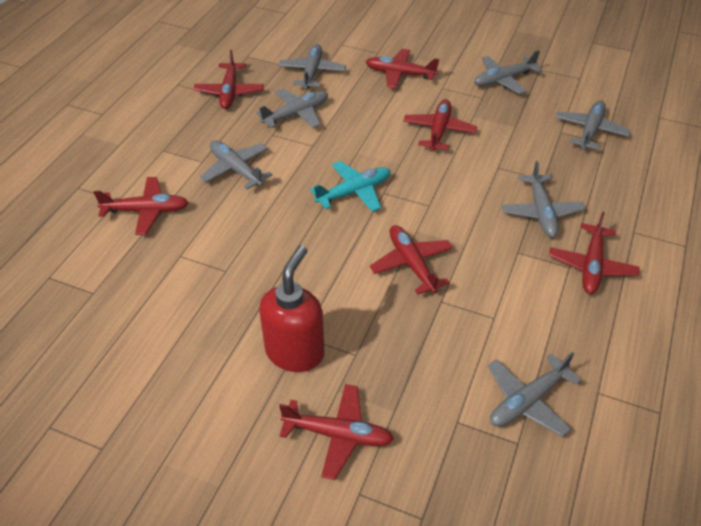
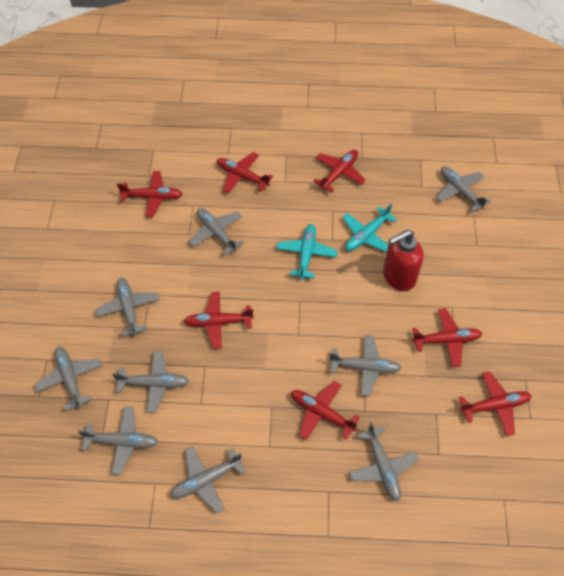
grey plane: 7 -> 9
turquoise plane: 1 -> 2

